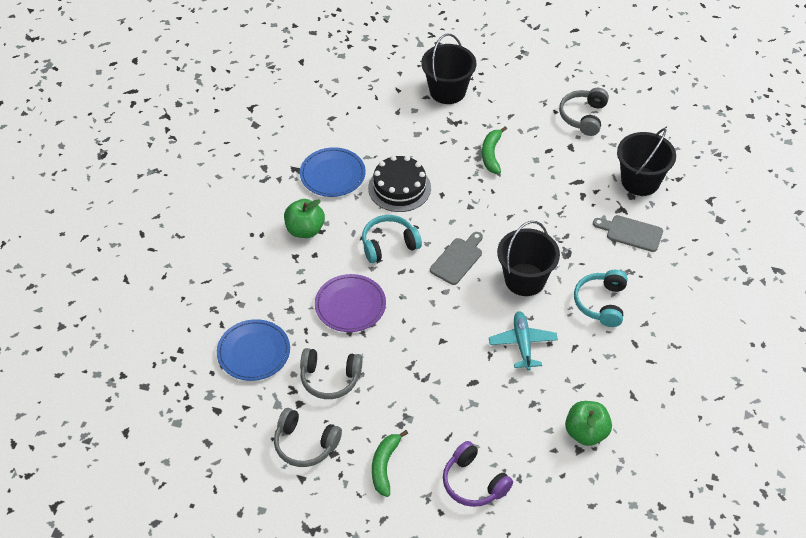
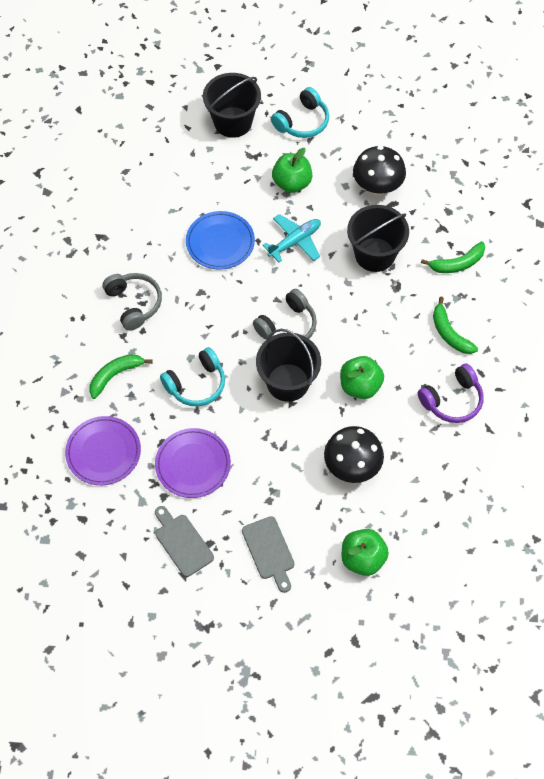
black cake: 1 -> 0
black mushroom: 0 -> 2
blue plate: 2 -> 1
green apple: 2 -> 3
green banana: 2 -> 3
grey headphones: 3 -> 2
purple plate: 1 -> 2

